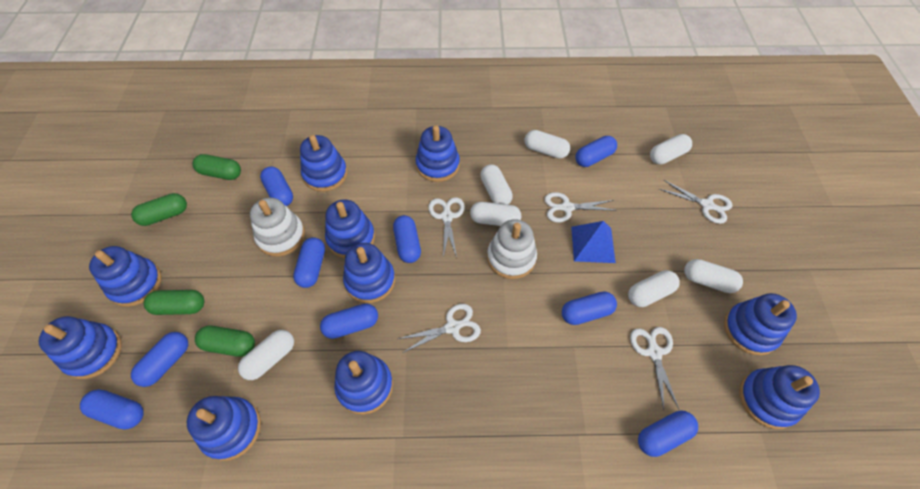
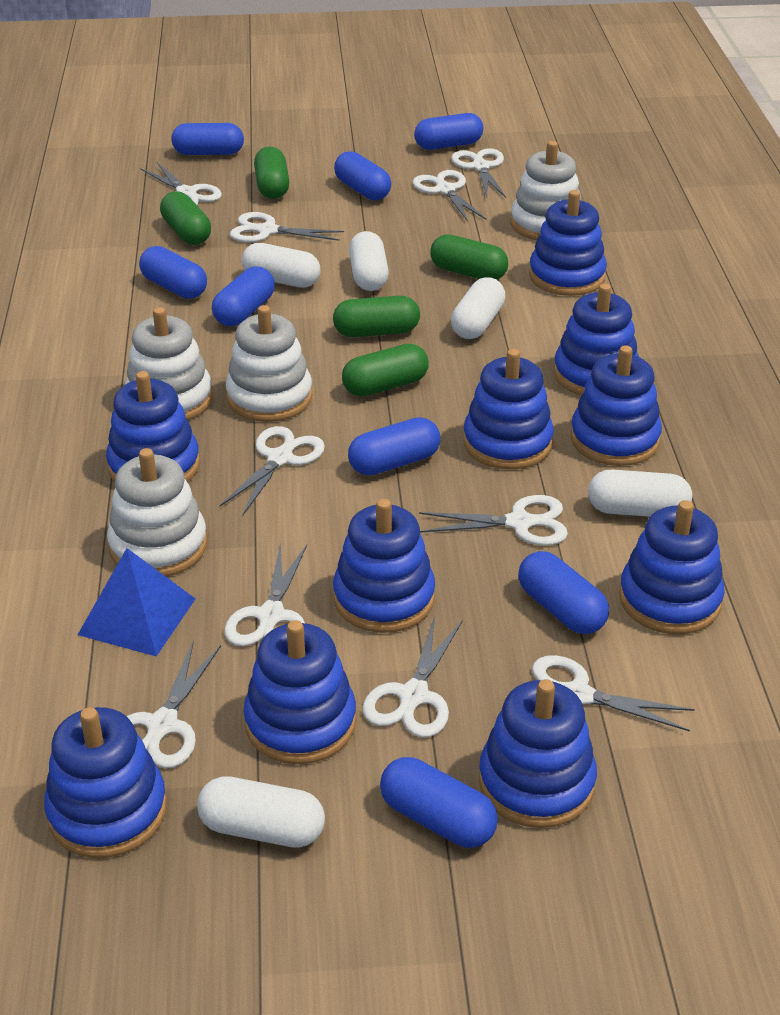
blue capsule: 9 -> 8
green capsule: 4 -> 5
white capsule: 7 -> 5
white scissors: 5 -> 10
white stacking toy: 2 -> 4

